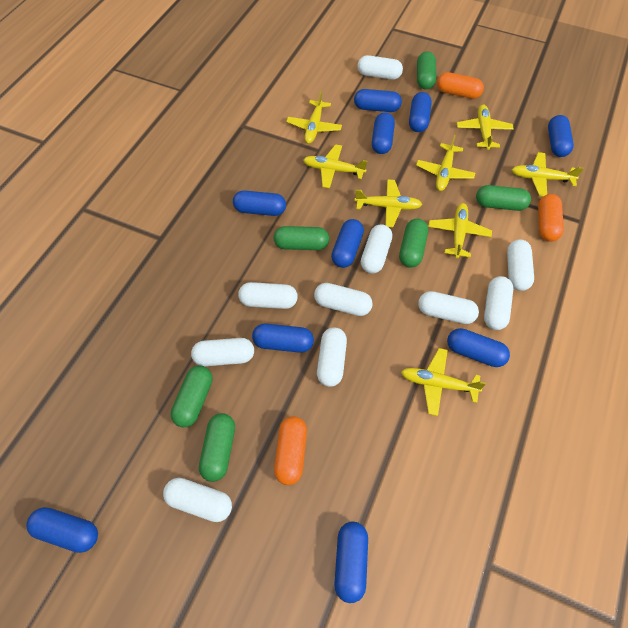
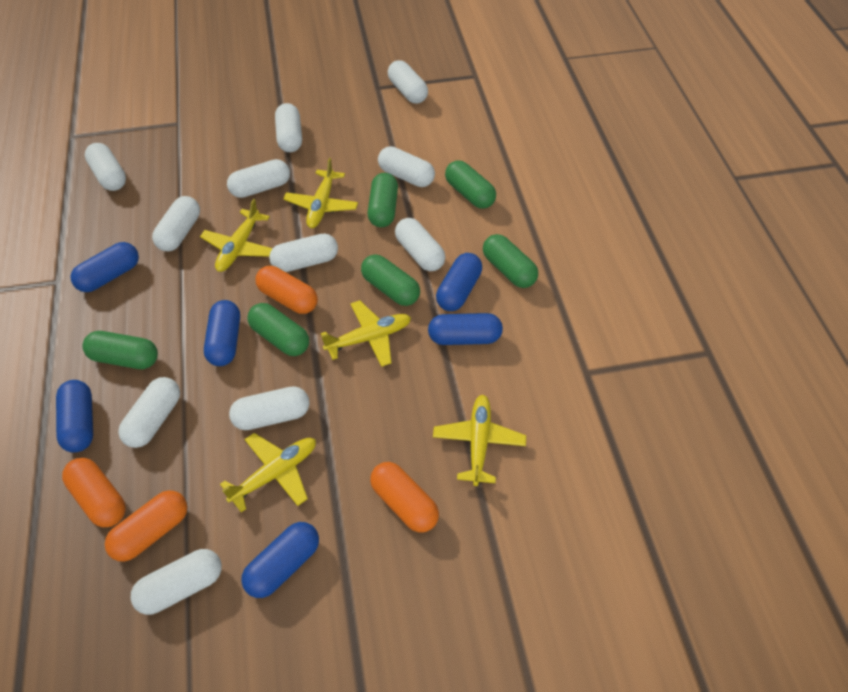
blue capsule: 10 -> 6
orange capsule: 3 -> 4
white capsule: 10 -> 11
yellow plane: 8 -> 5

